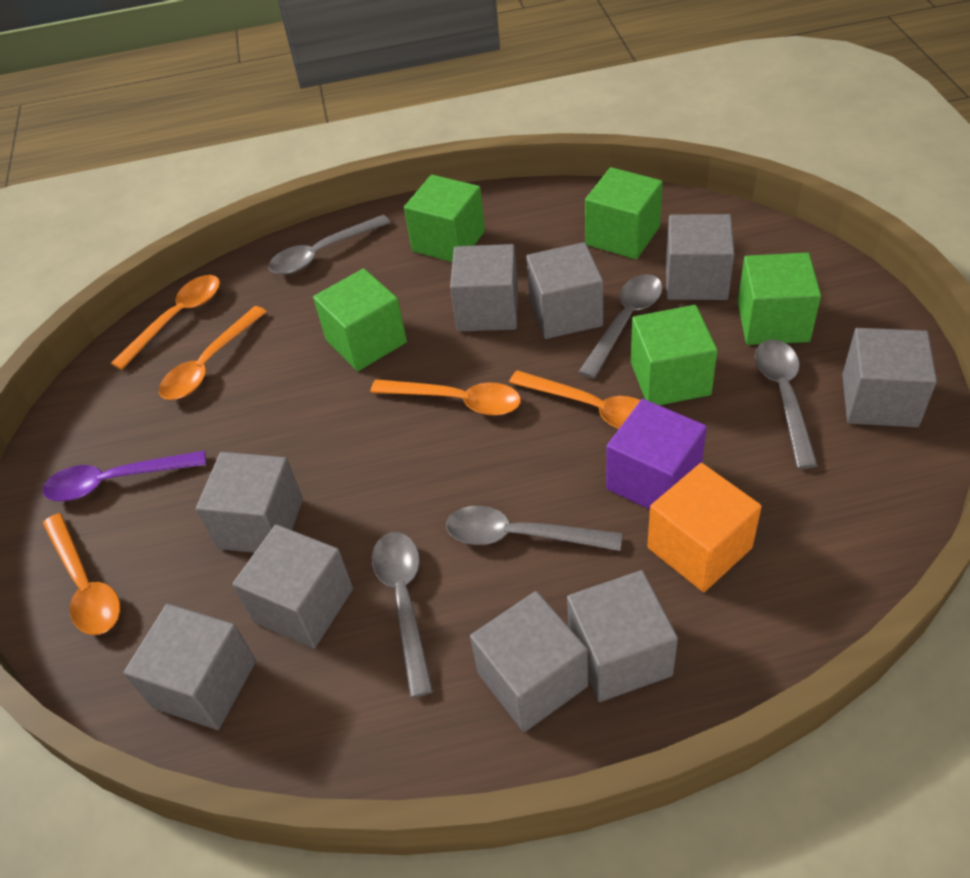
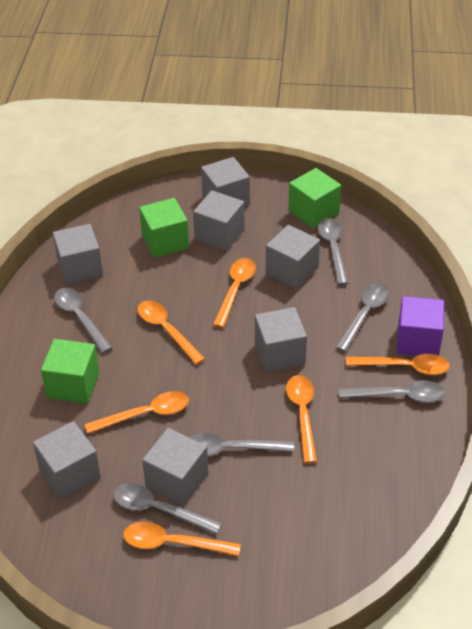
green cube: 5 -> 3
grey cube: 9 -> 7
grey spoon: 5 -> 6
orange cube: 1 -> 0
orange spoon: 5 -> 6
purple spoon: 1 -> 0

